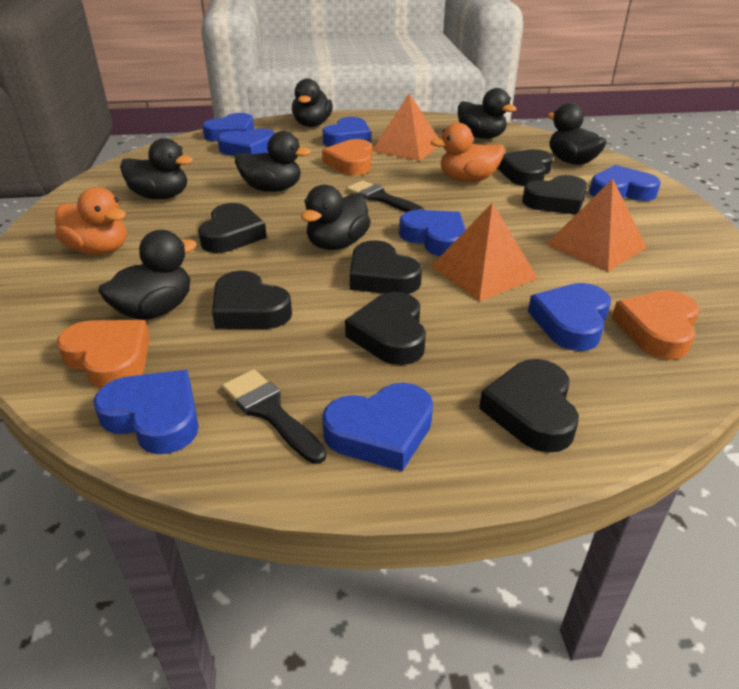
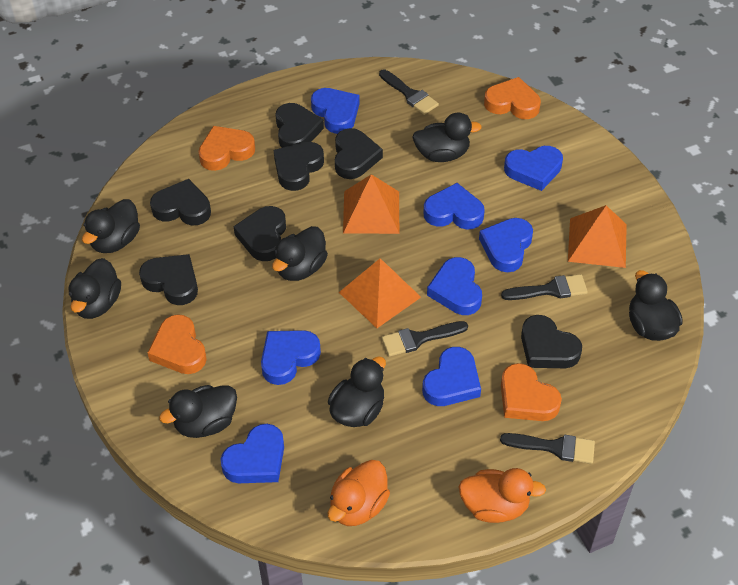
black brush: 2 -> 4
orange heart: 3 -> 4

